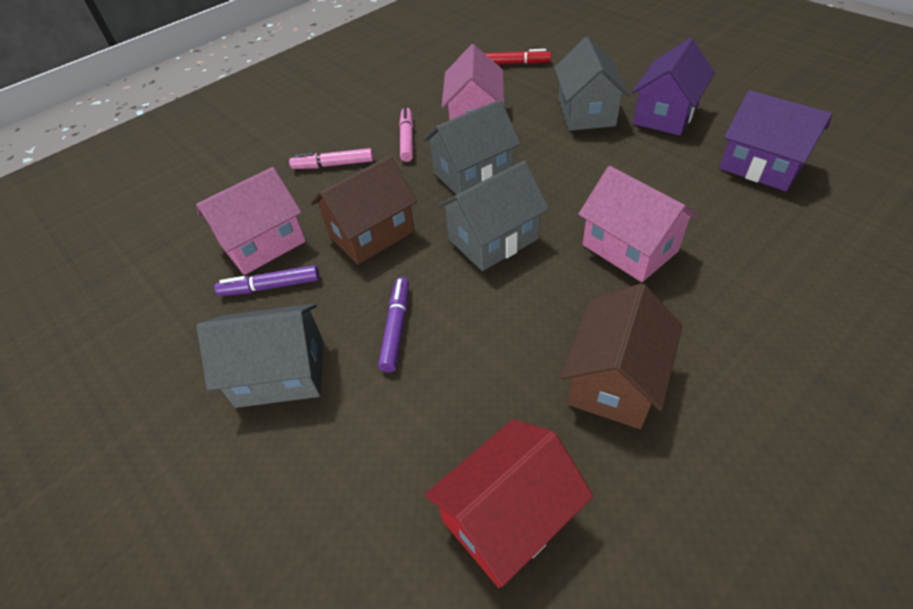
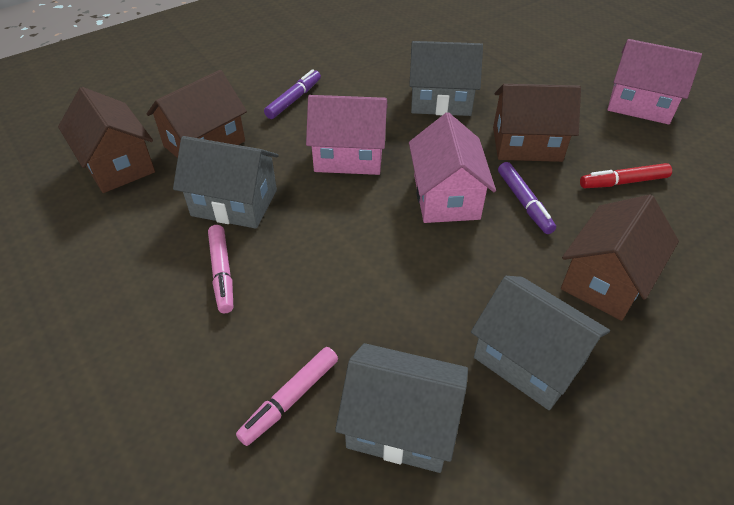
brown house: 2 -> 4
purple house: 2 -> 0
red house: 1 -> 0

